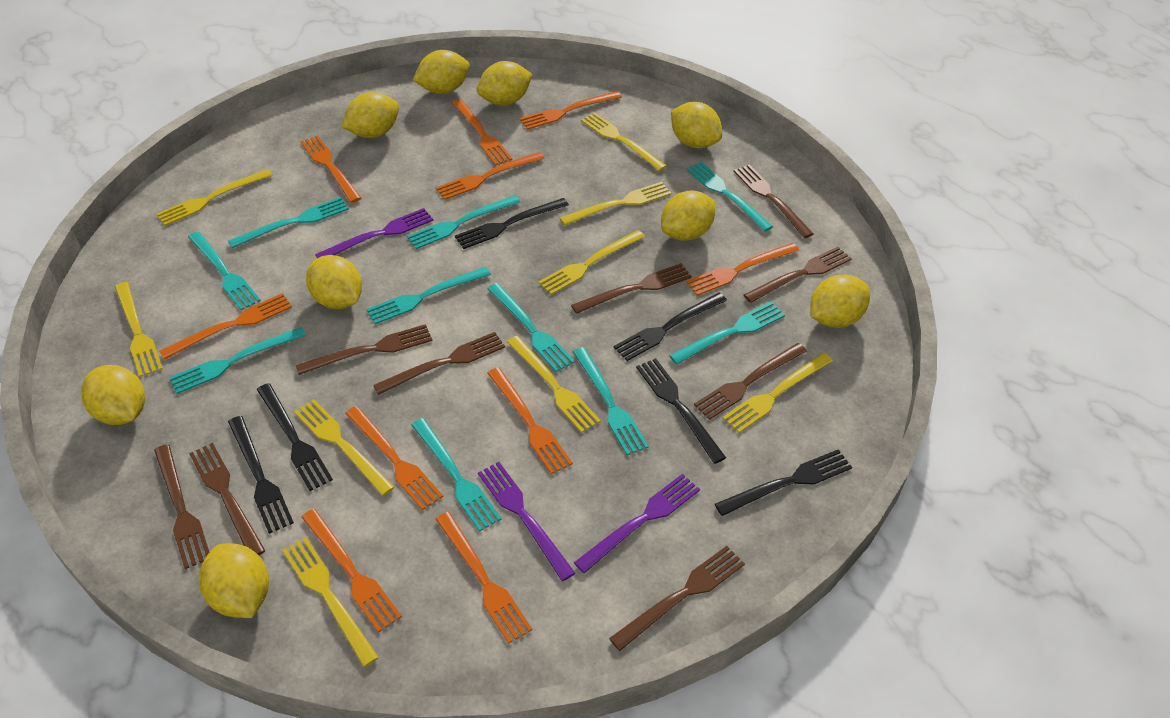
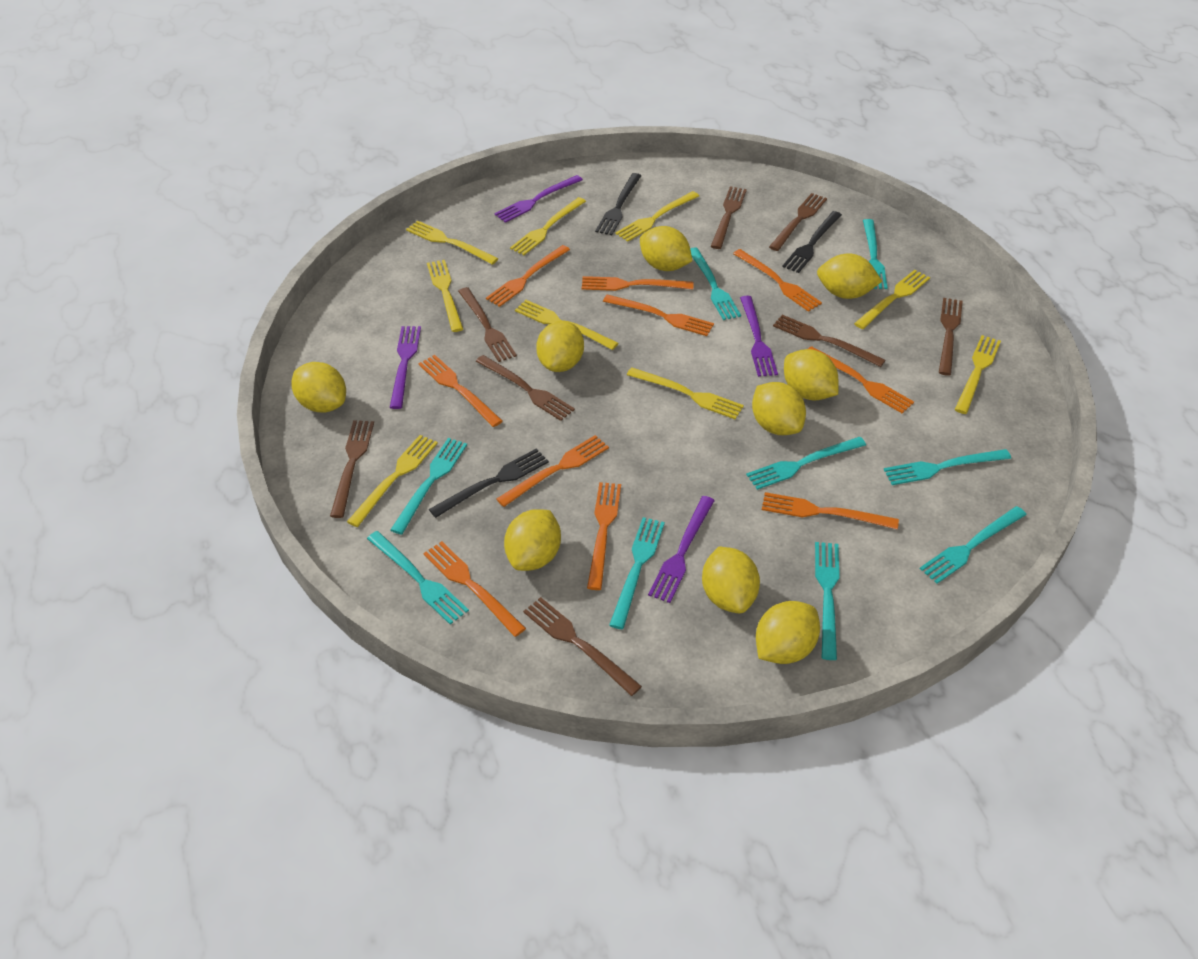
black fork: 6 -> 3
brown fork: 9 -> 8
purple fork: 3 -> 4
turquoise fork: 10 -> 9

